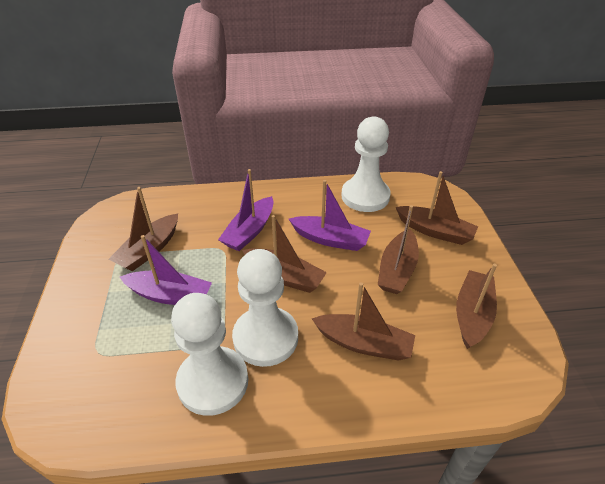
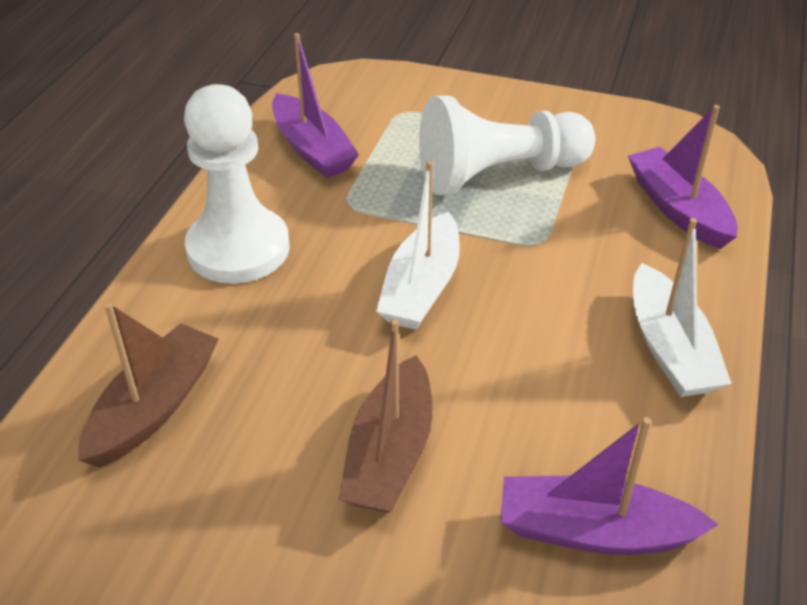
brown boat: 6 -> 2
white boat: 0 -> 2
white pawn: 3 -> 2

